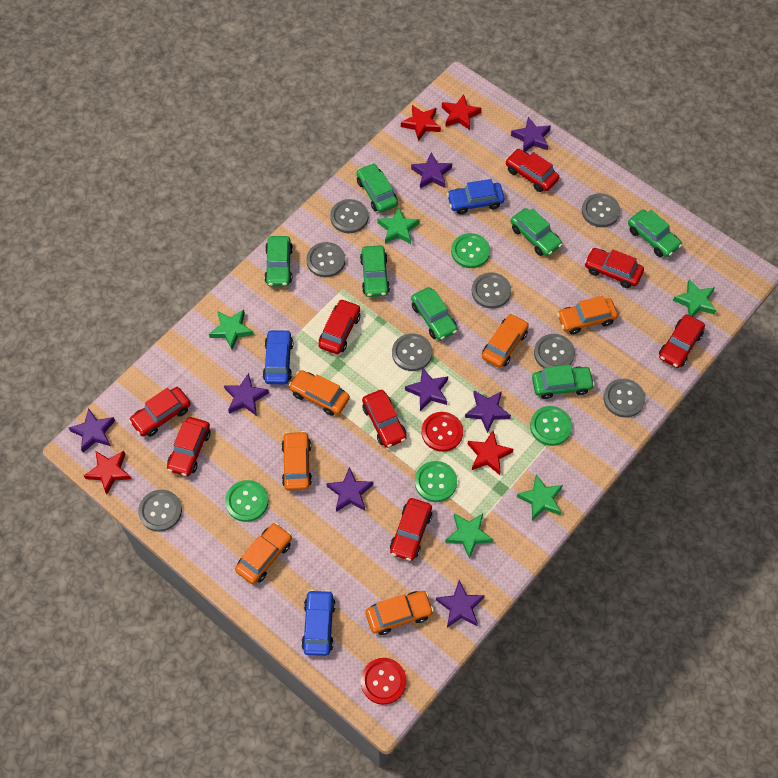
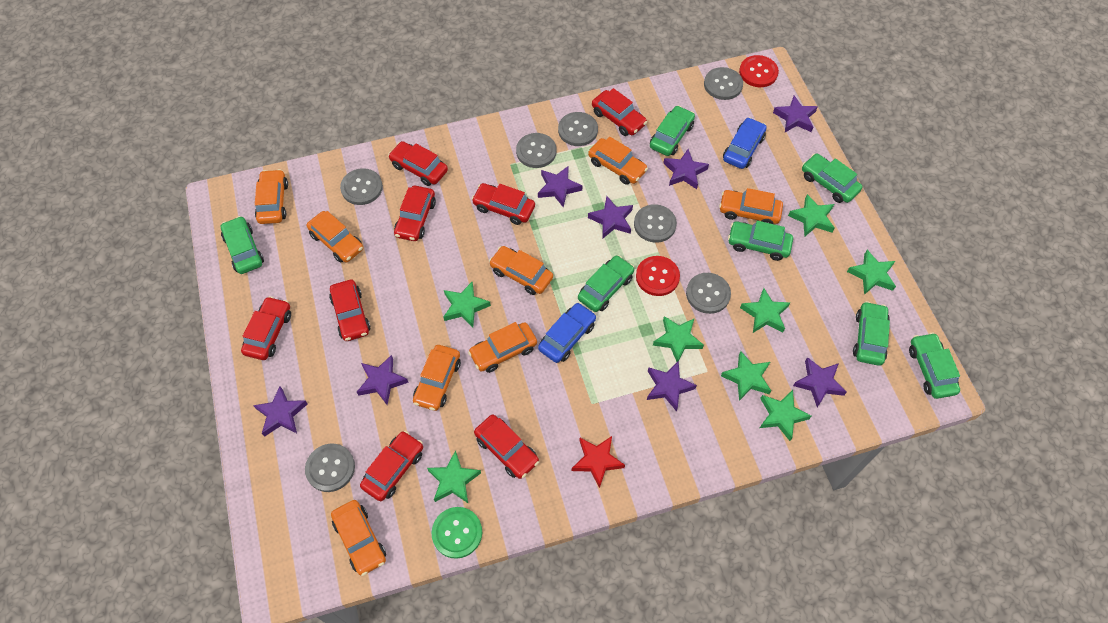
blue car: 3 -> 2
green button: 4 -> 1
green star: 5 -> 8
grey button: 8 -> 7
orange car: 6 -> 8
red star: 4 -> 1

